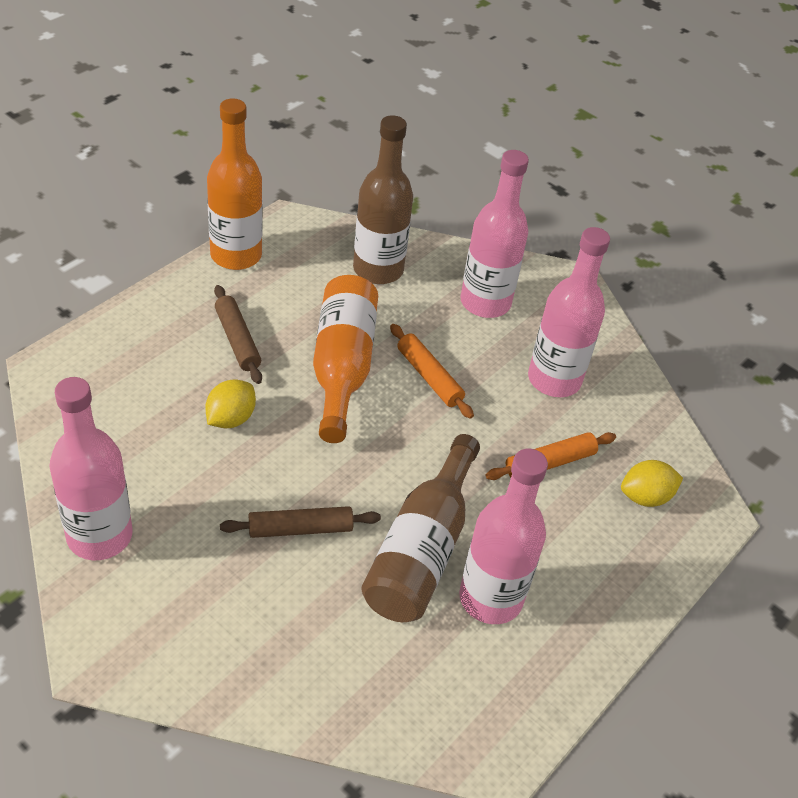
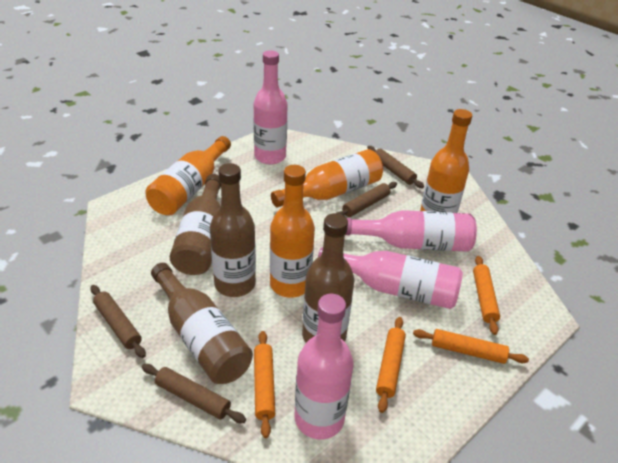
brown bottle: 2 -> 4
brown rolling pin: 2 -> 4
orange bottle: 2 -> 4
orange rolling pin: 2 -> 4
yellow lemon: 2 -> 0

